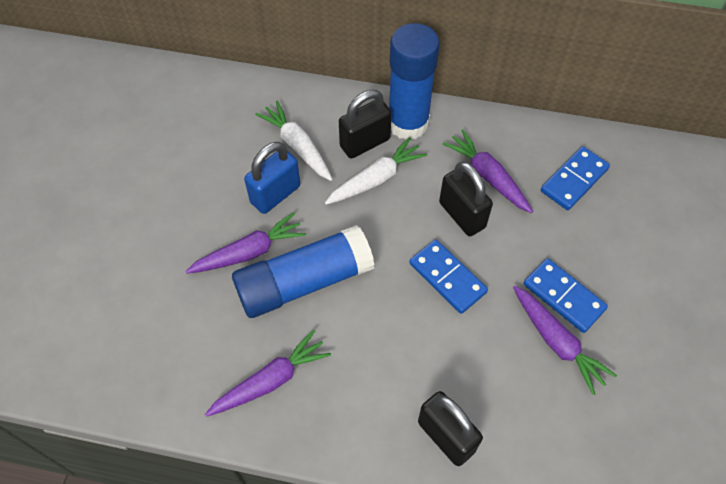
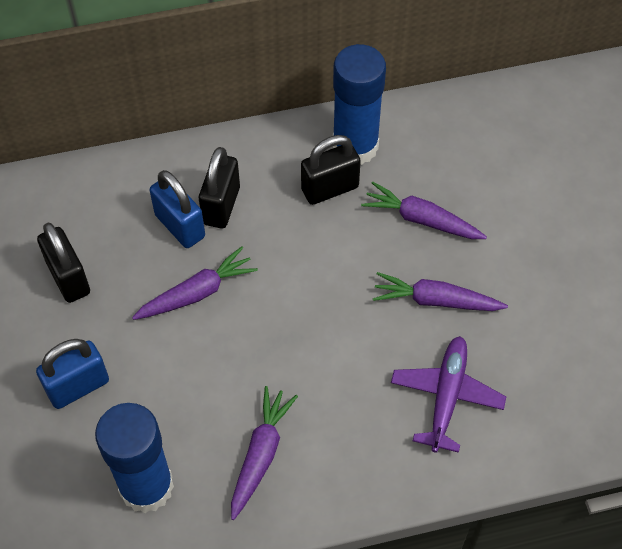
blue domino: 3 -> 0
blue padlock: 1 -> 2
purple plane: 0 -> 1
white carrot: 2 -> 0

